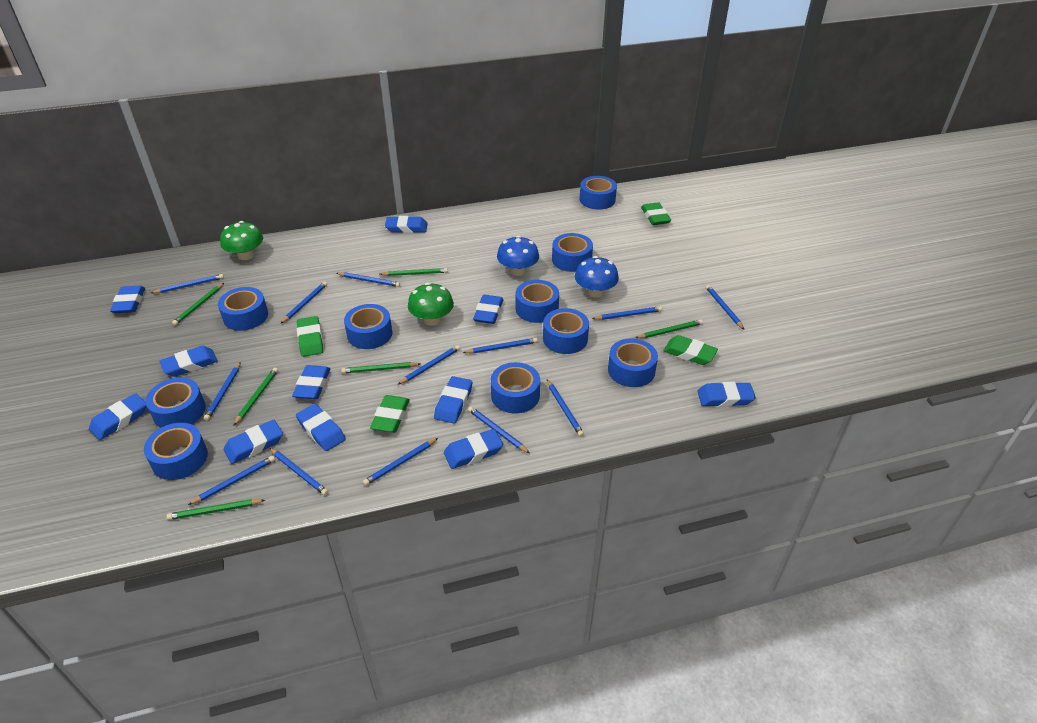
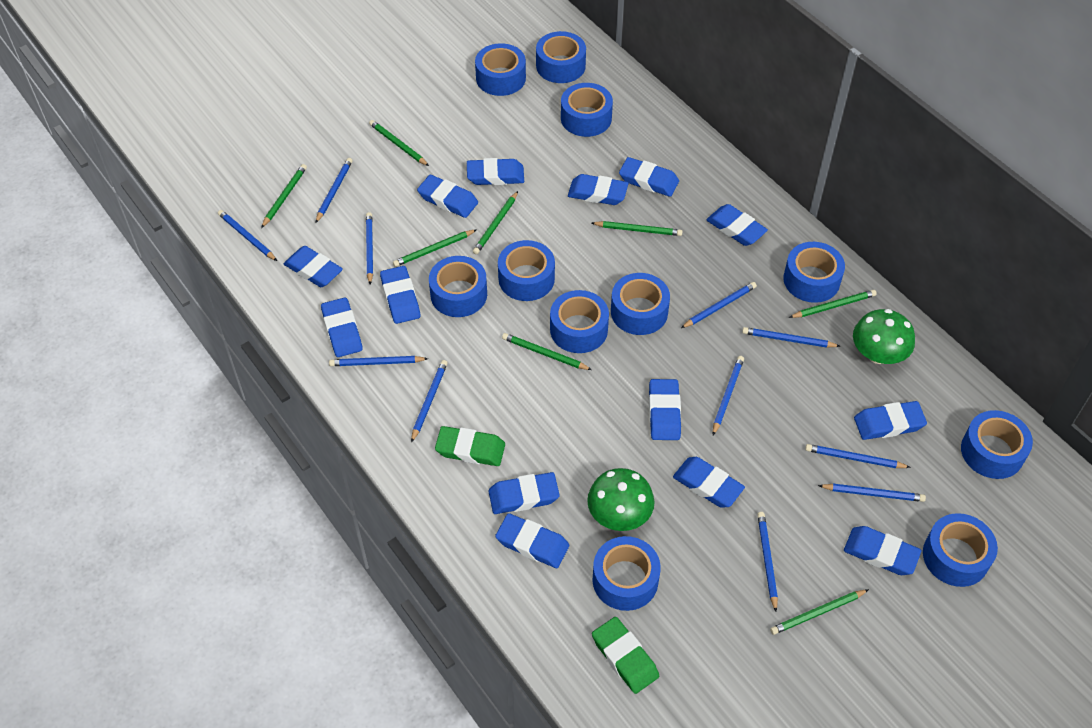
blue eraser: 11 -> 14
blue mushroom: 2 -> 0
blue pencil: 13 -> 11
blue tape: 10 -> 11
green eraser: 4 -> 2
green pencil: 6 -> 8

